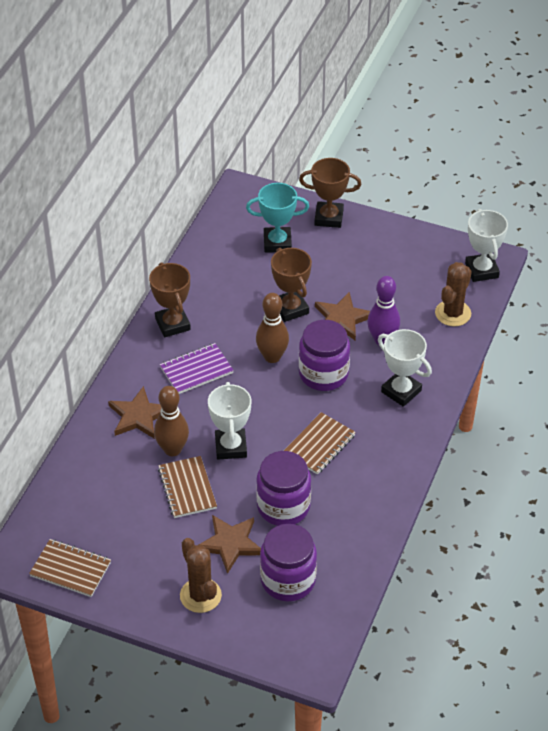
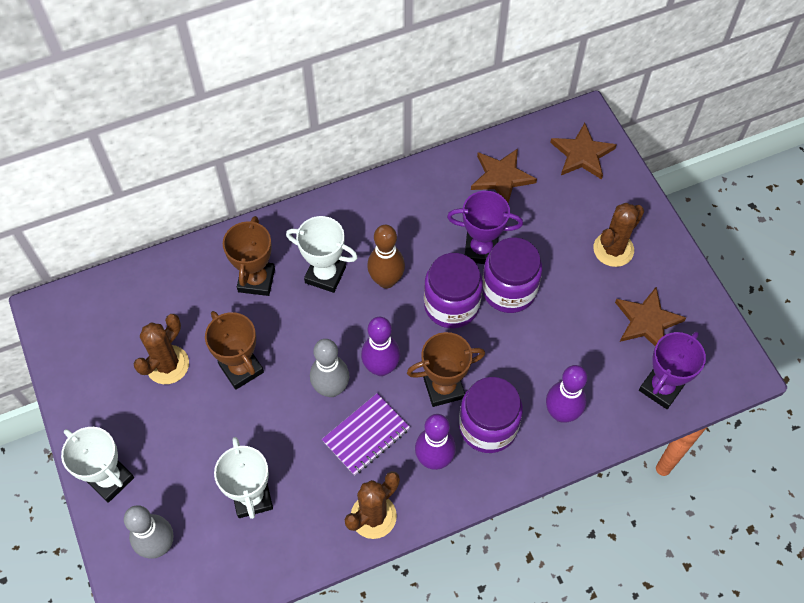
brown bowling pin: 2 -> 1
brown cactus: 2 -> 3
brown notebook: 3 -> 0
grey bowling pin: 0 -> 2
purple bowling pin: 1 -> 3
purple trophy: 0 -> 2
turquoise trophy: 1 -> 0

